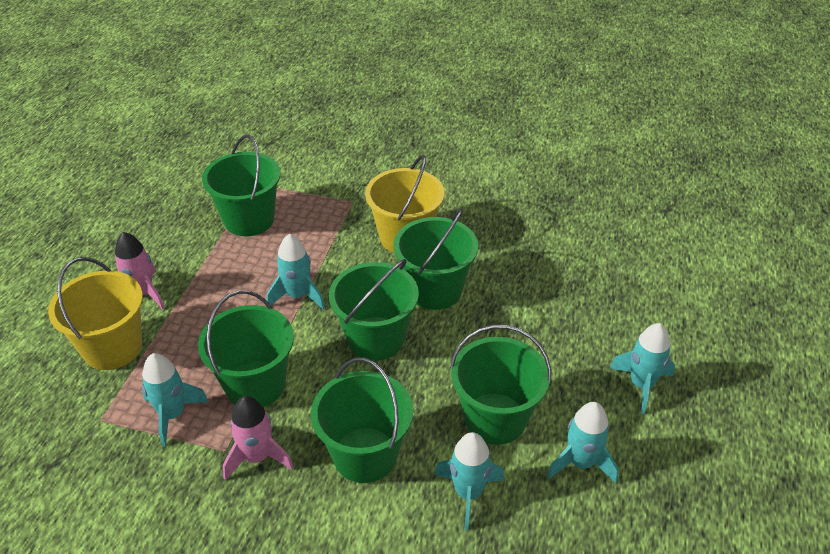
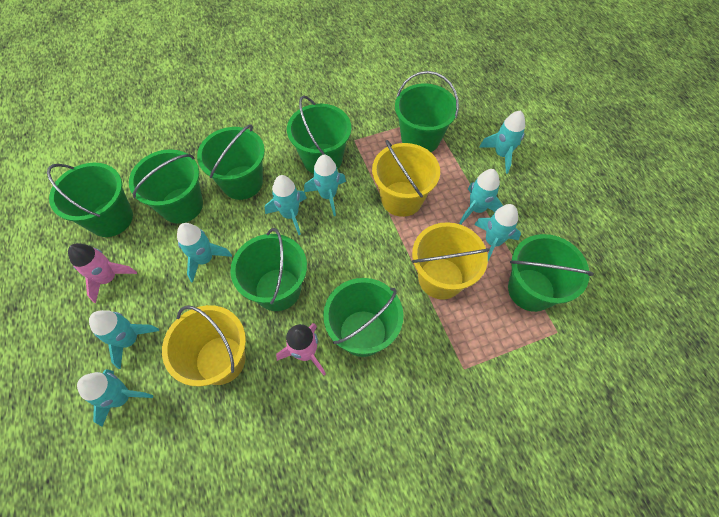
green bucket: 6 -> 8
turquoise rocket: 5 -> 8
yellow bucket: 2 -> 3

